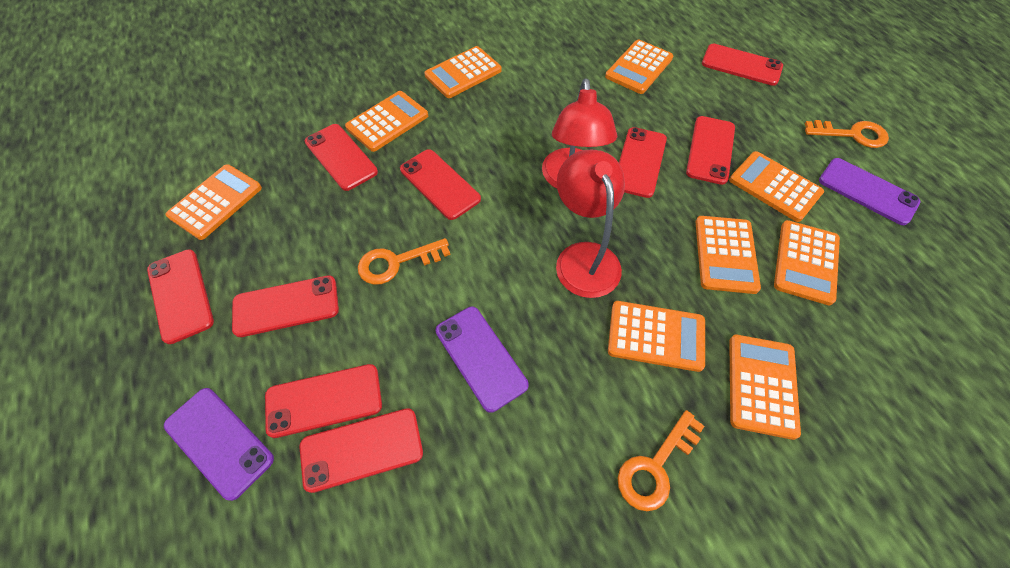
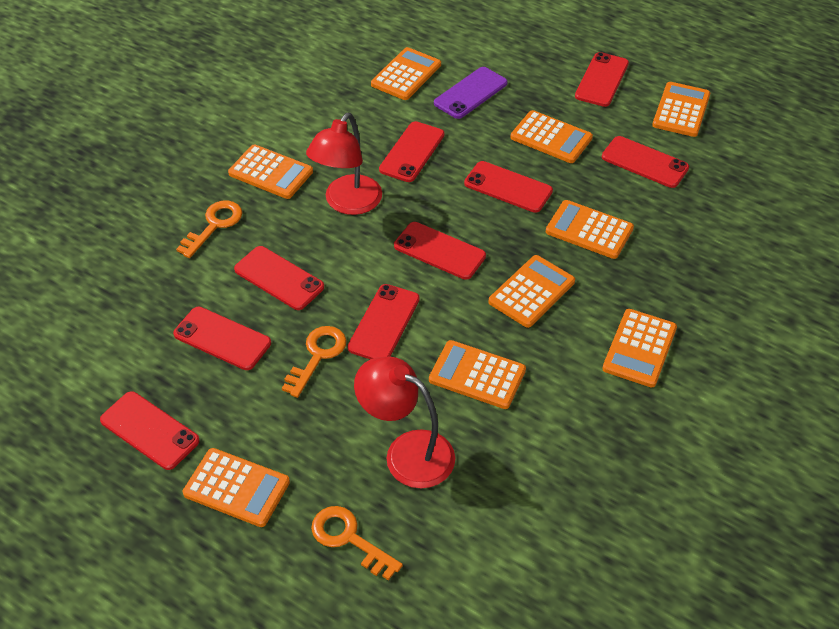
purple phone: 3 -> 1

